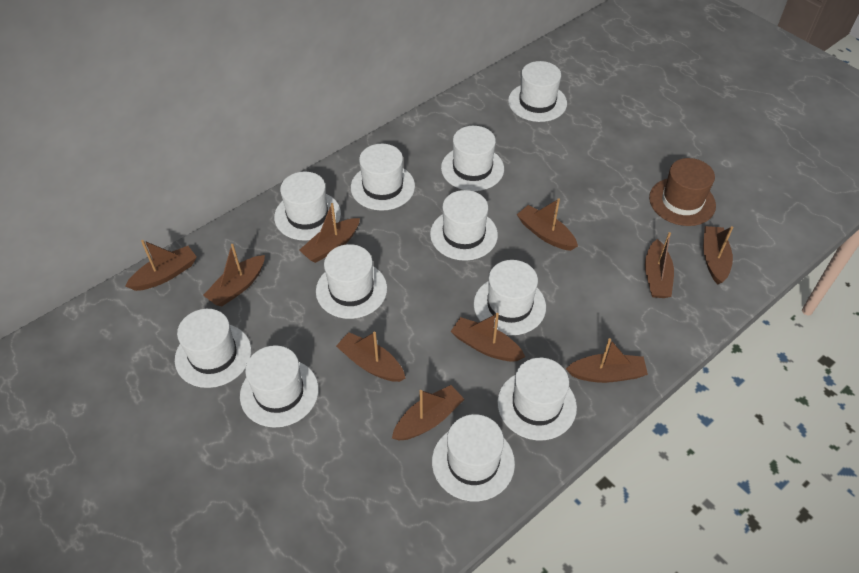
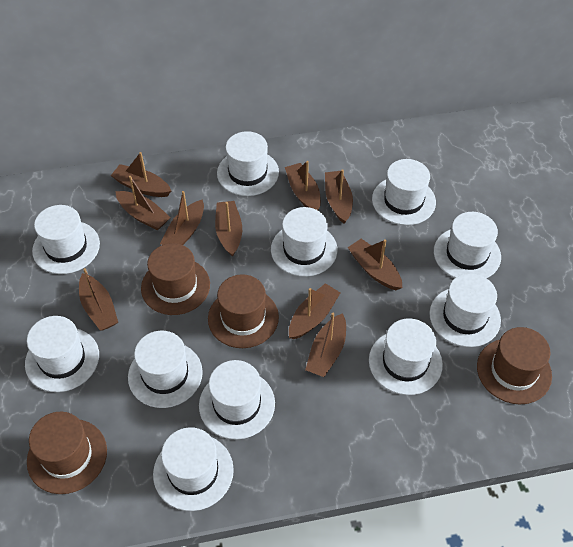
brown hat: 1 -> 4

